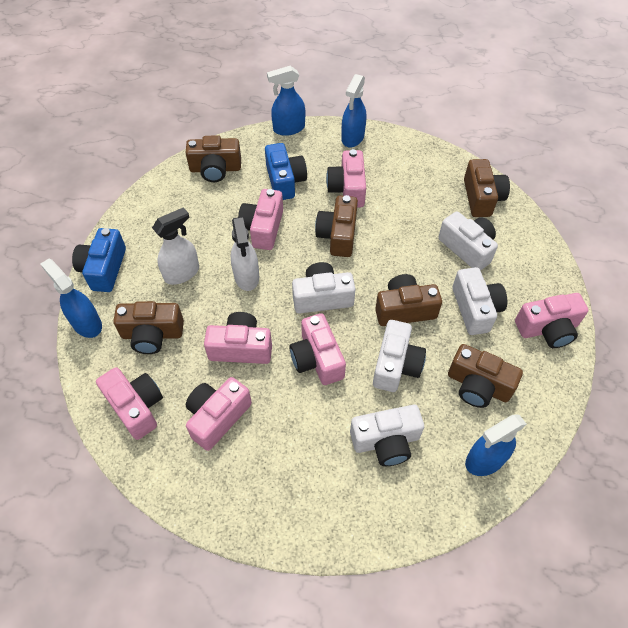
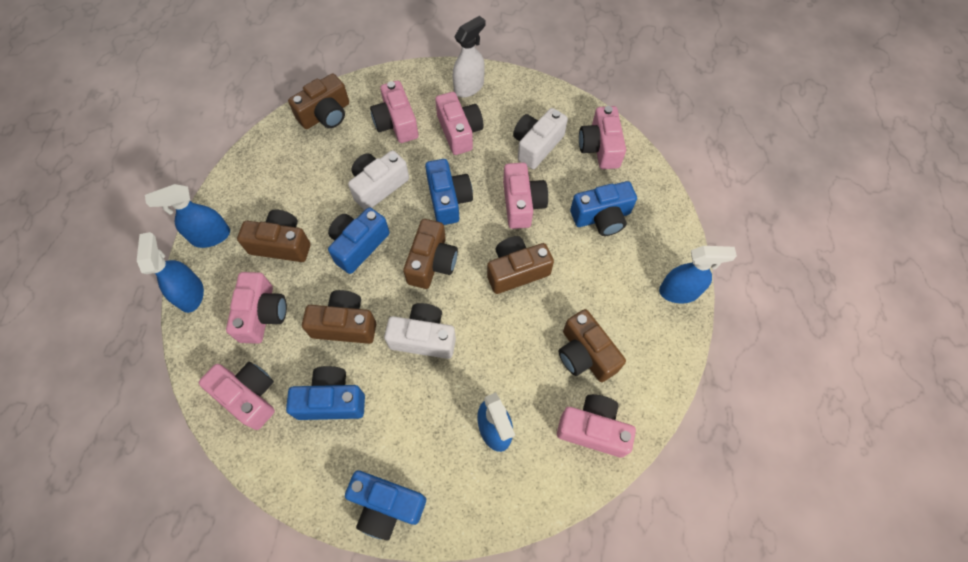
blue camera: 2 -> 5
white camera: 5 -> 3
white spray bottle: 2 -> 1

